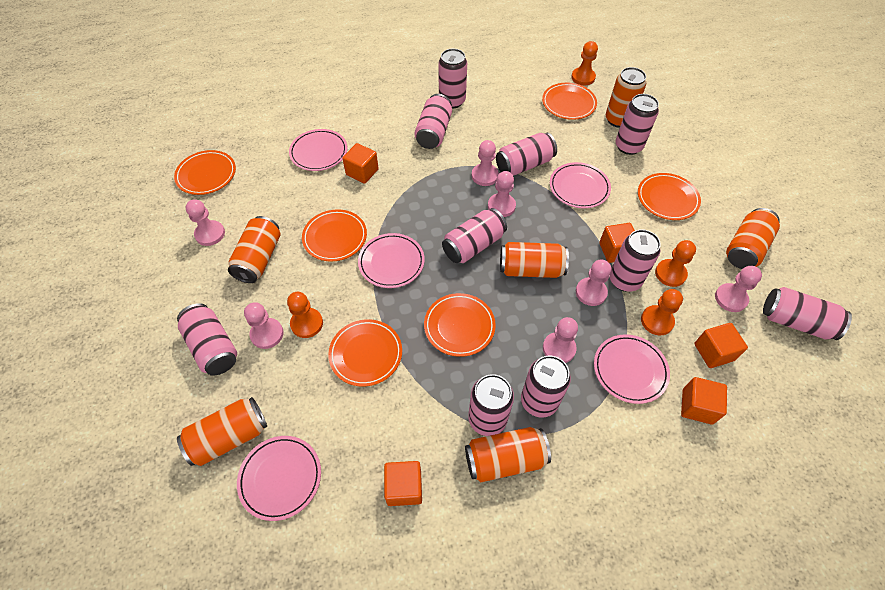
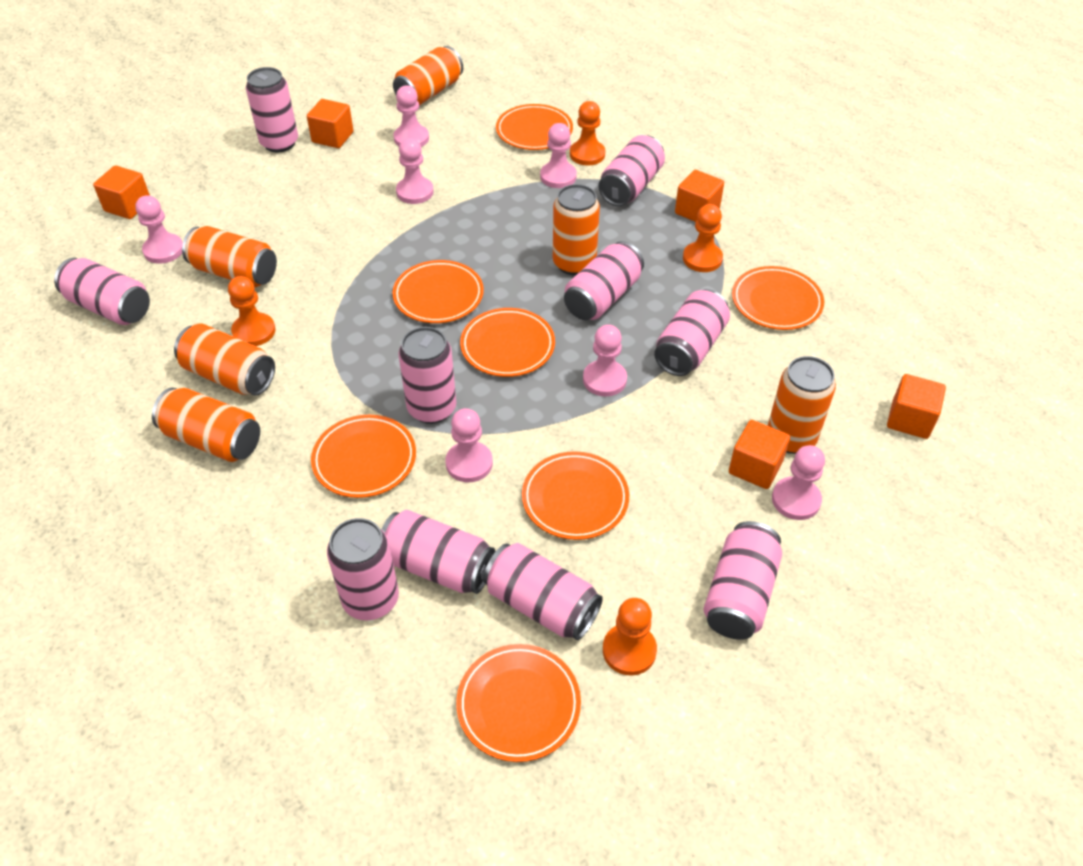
orange plate: 6 -> 7
pink plate: 5 -> 0

